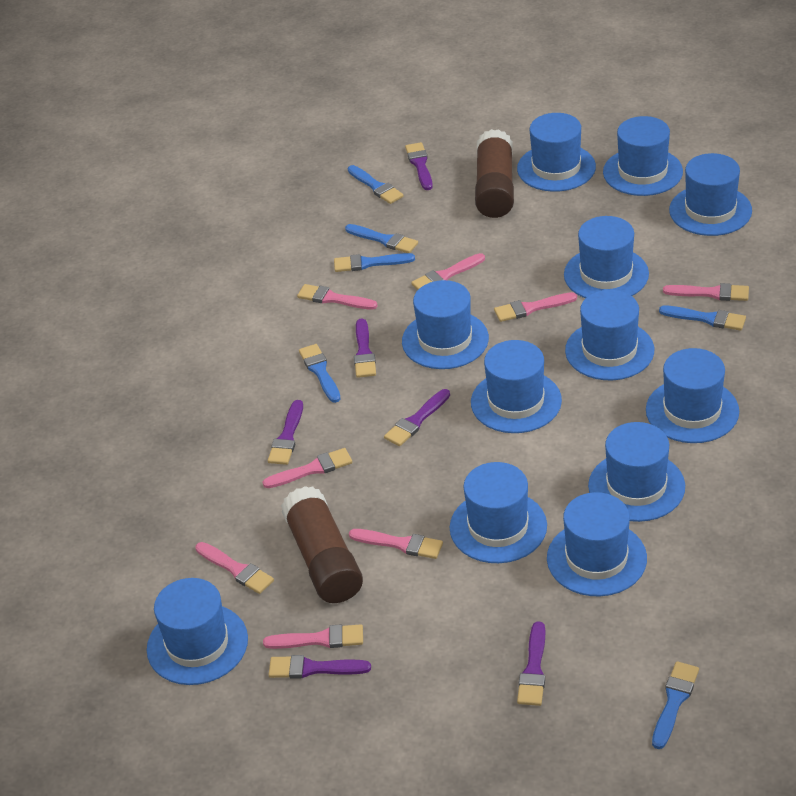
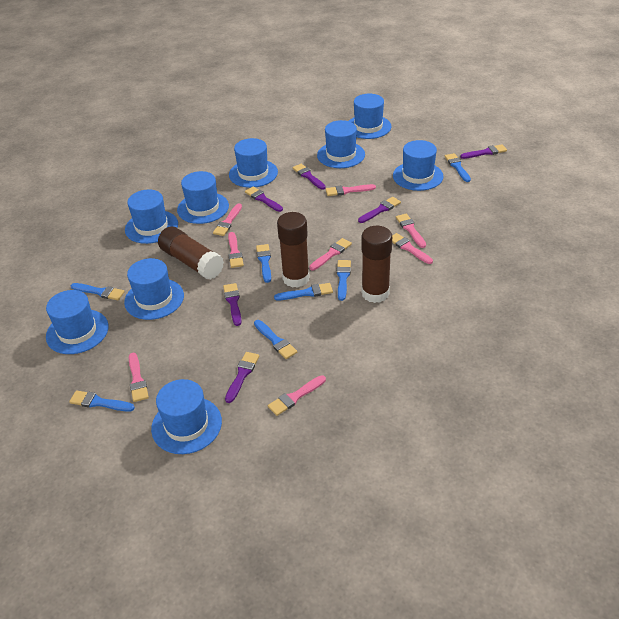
blue brush: 6 -> 7
blue hat: 12 -> 9
brown glue stick: 2 -> 3

